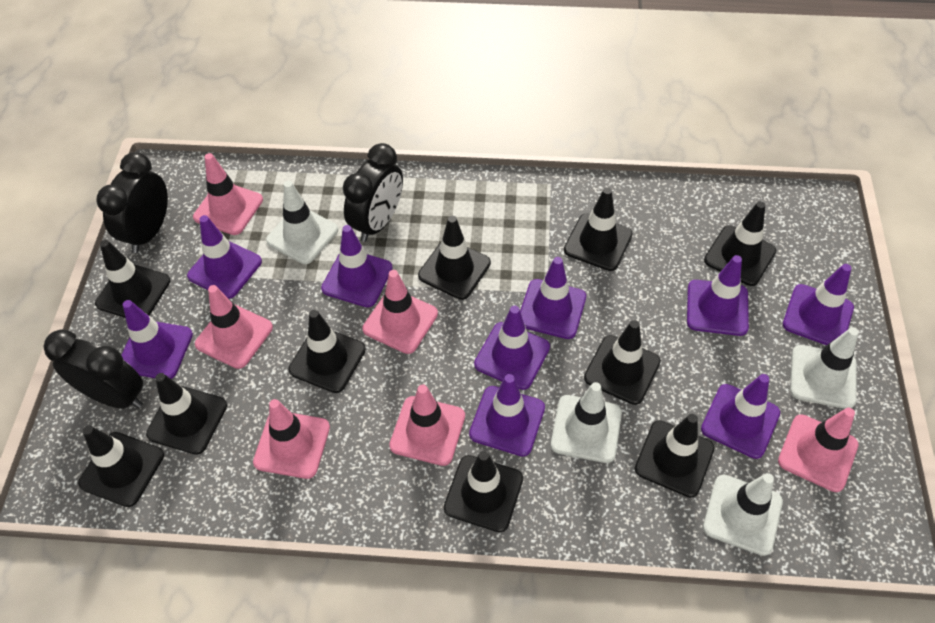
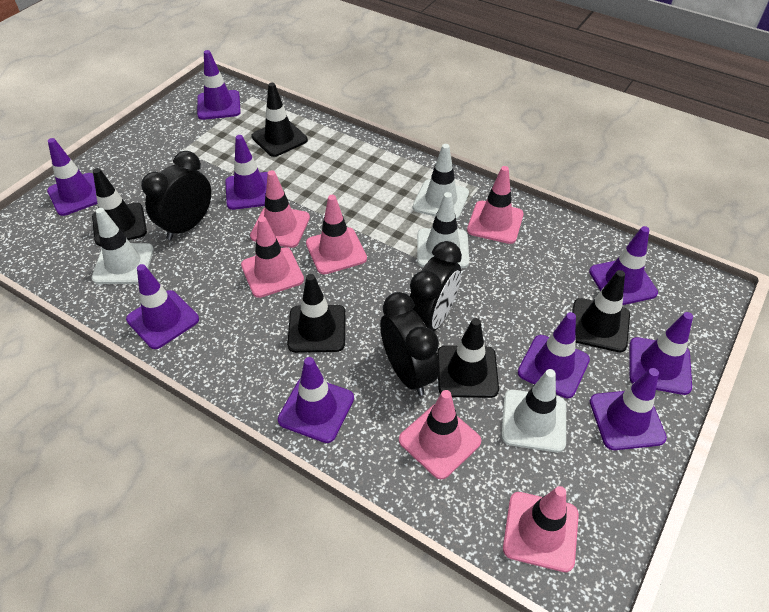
black traffic cone: 10 -> 5

